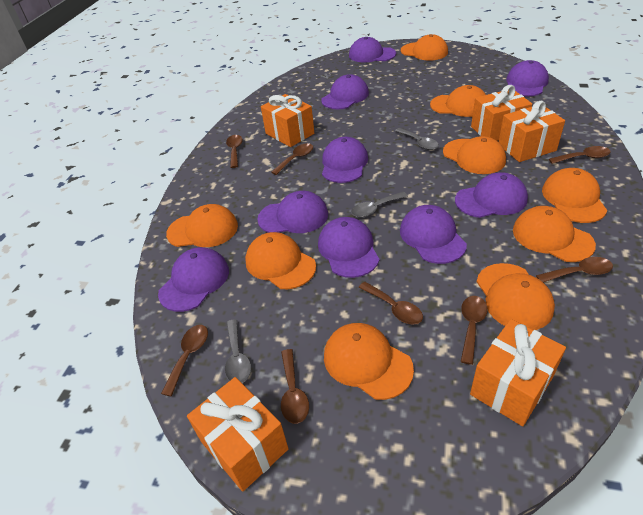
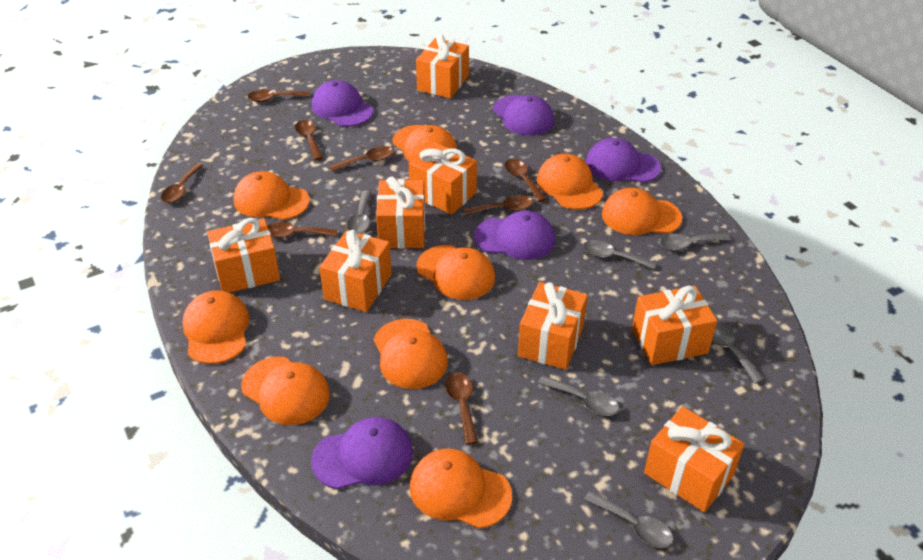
grey spoon: 3 -> 6
orange gift: 5 -> 8
purple cap: 9 -> 5

